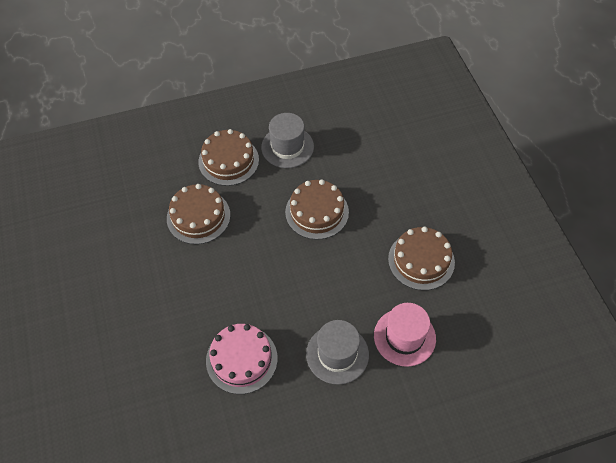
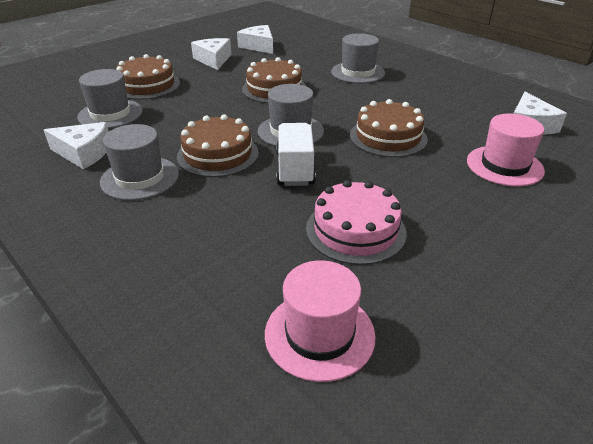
grey hat: 2 -> 4
pink hat: 1 -> 2
white cheese: 0 -> 4
white truck: 0 -> 1

